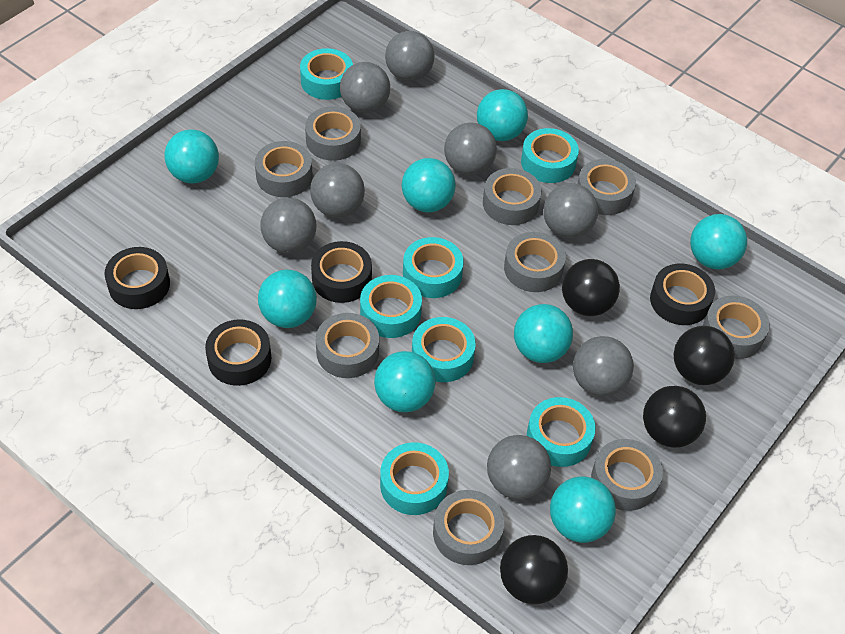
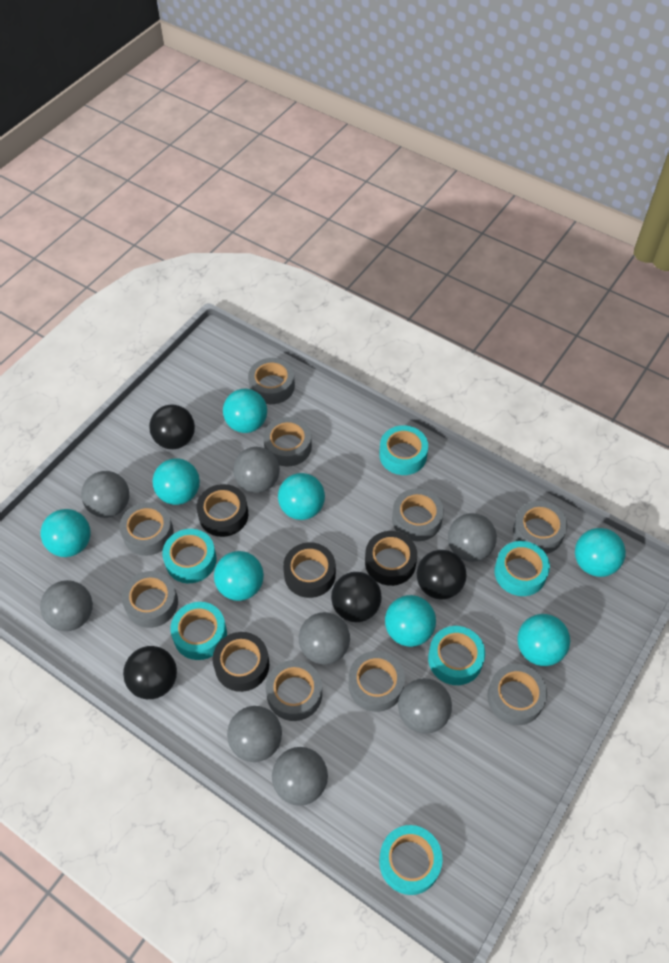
turquoise tape: 7 -> 6

